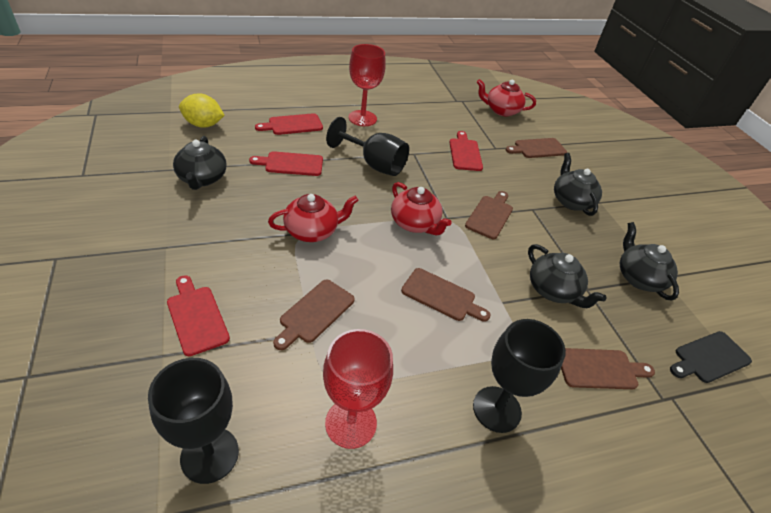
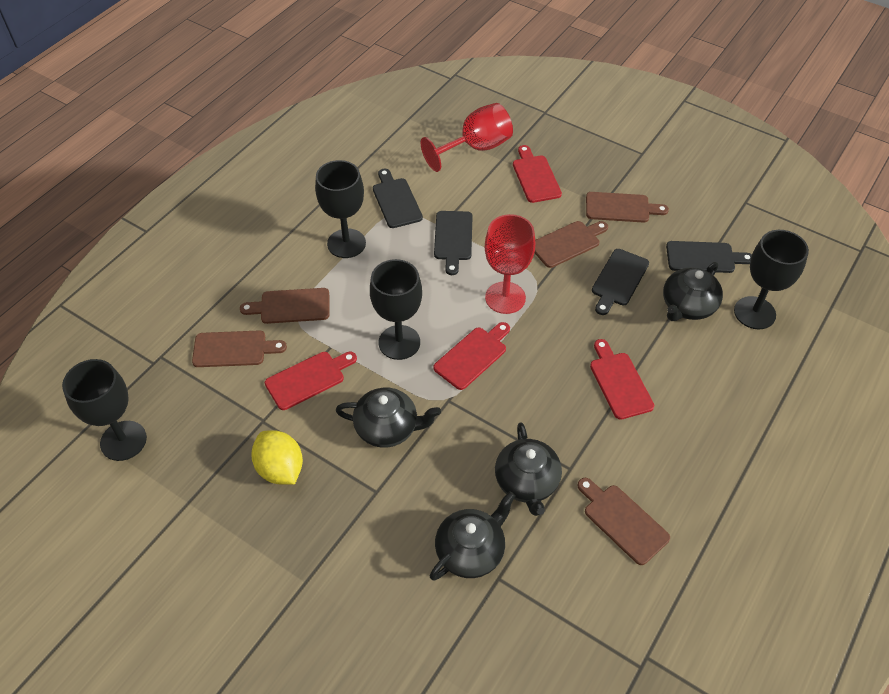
black cutting board: 1 -> 4
black goblet: 3 -> 4
red teapot: 3 -> 0

